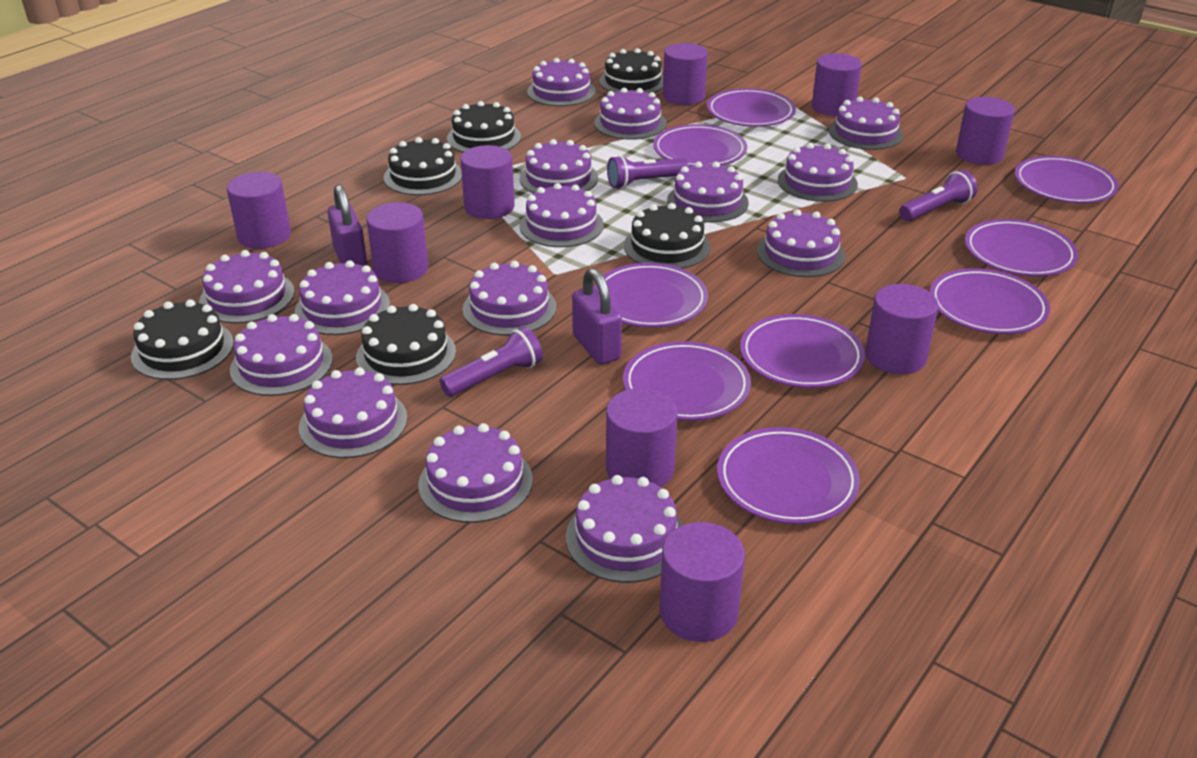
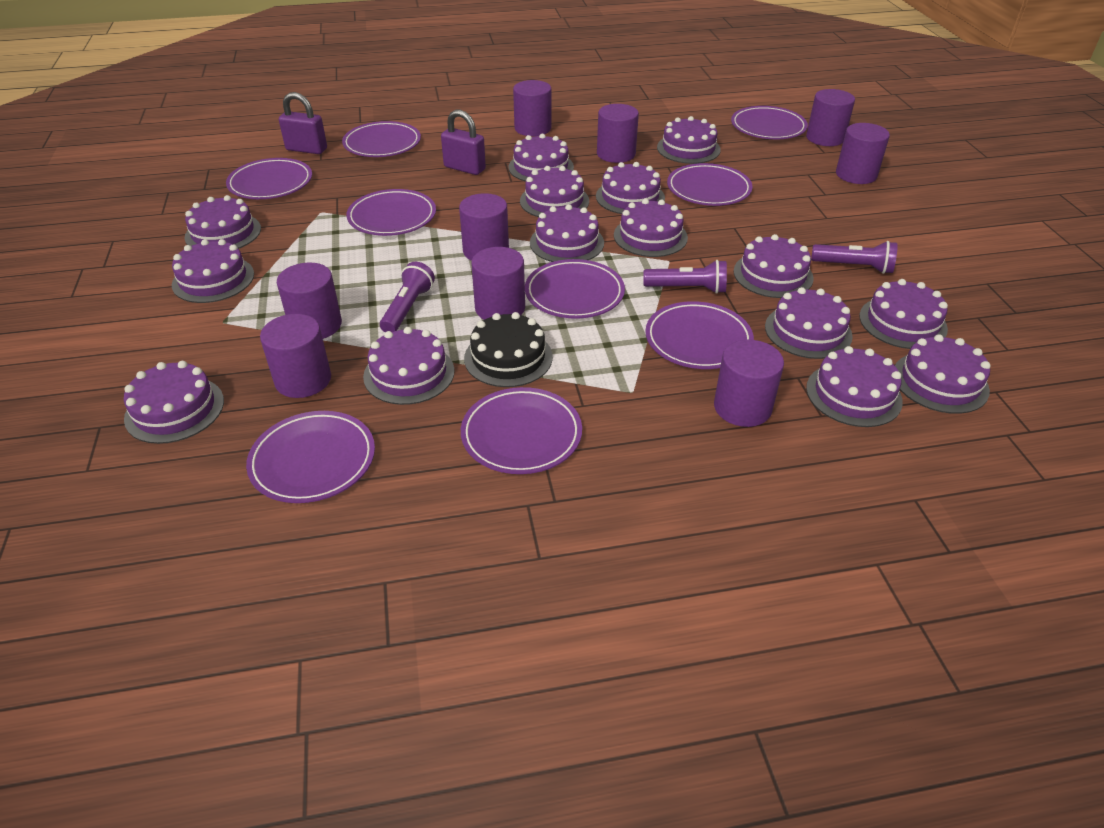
black cake: 6 -> 1

